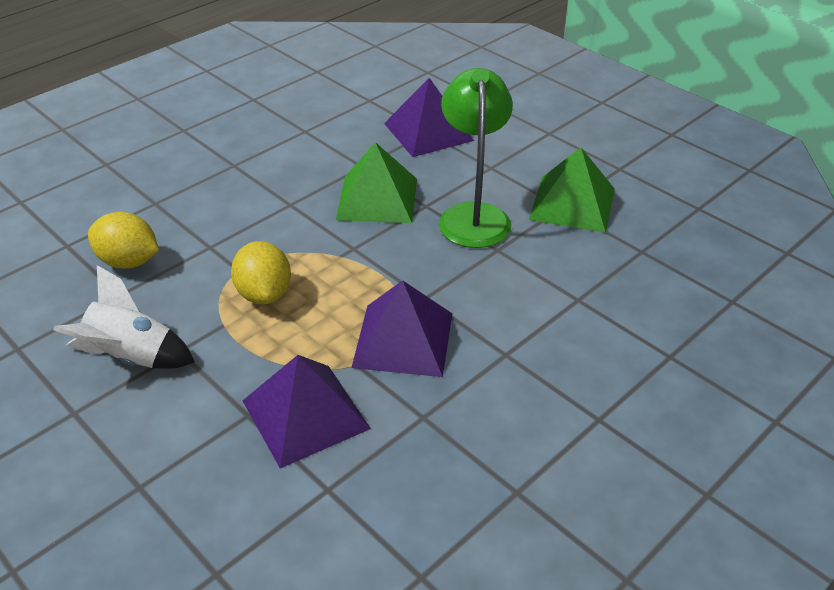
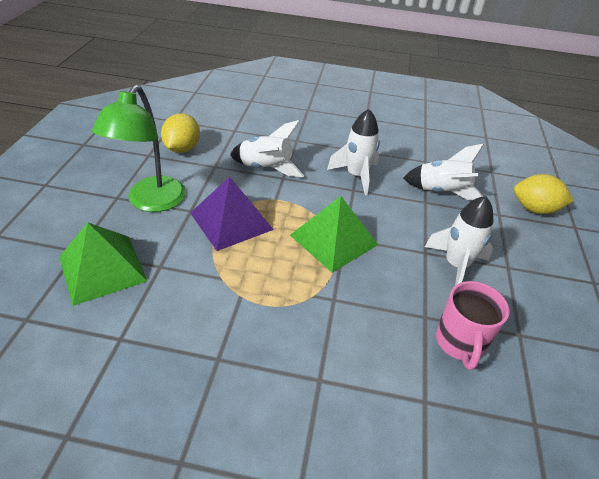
pink mug: 0 -> 1
purple pyramid: 3 -> 1
white rocket: 1 -> 4

